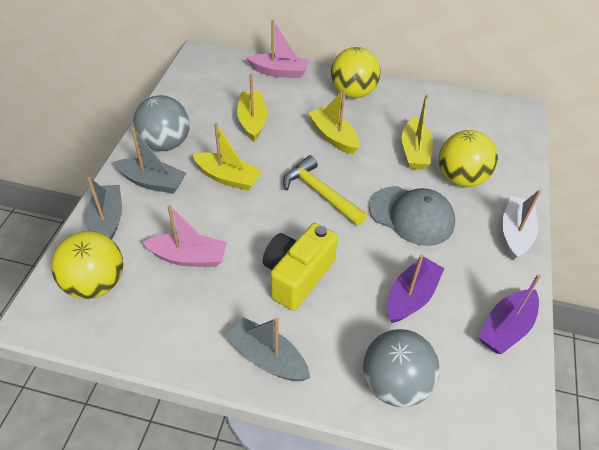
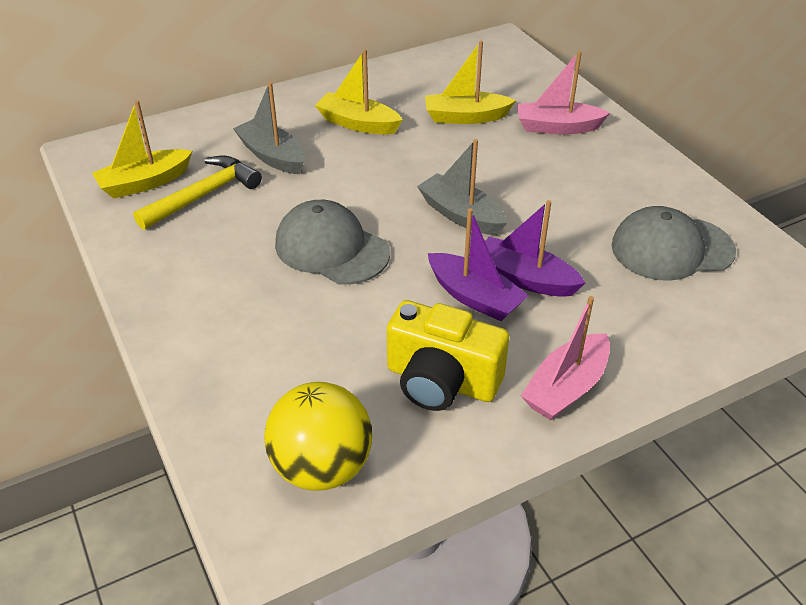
grey ball: 2 -> 0
grey boat: 3 -> 2
grey cap: 1 -> 2
white boat: 1 -> 0
yellow ball: 3 -> 1
yellow boat: 4 -> 3

